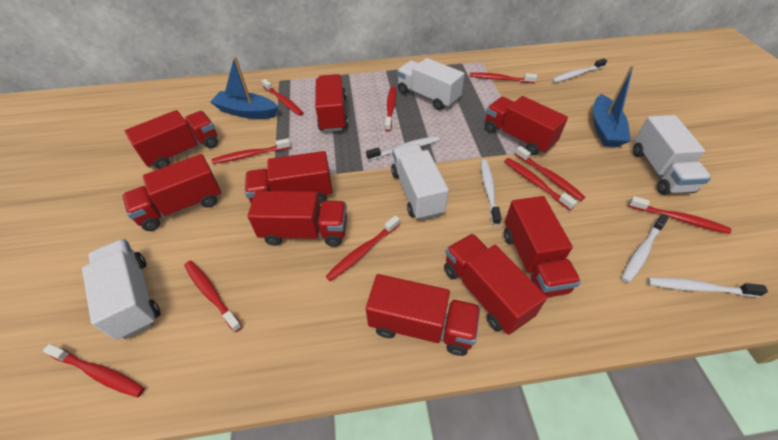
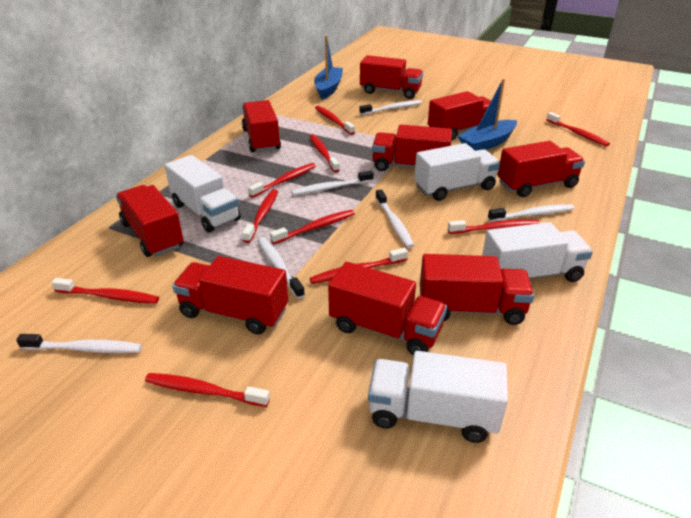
white toothbrush: 5 -> 6

